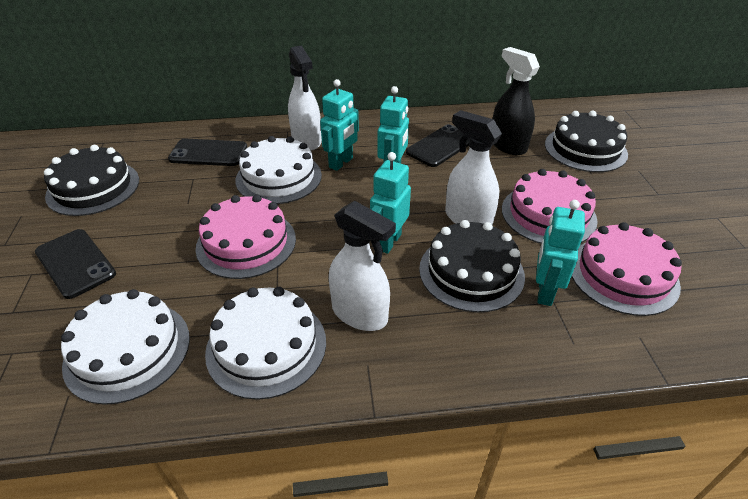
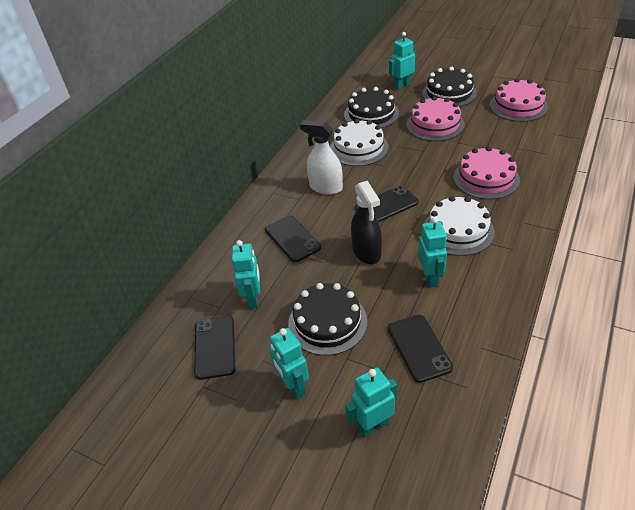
black phone: 3 -> 4
turquoise robot: 4 -> 5
white cake: 3 -> 2
white spray bottle: 3 -> 1

